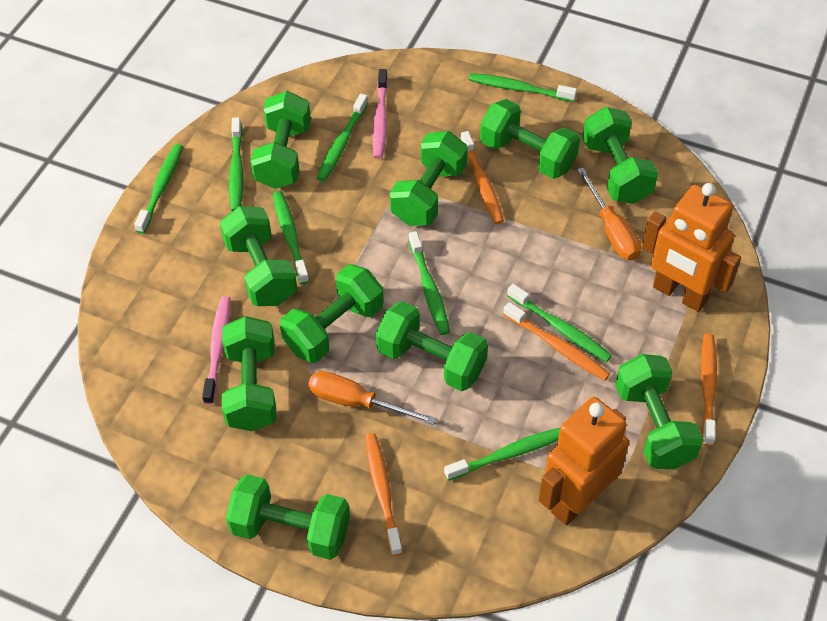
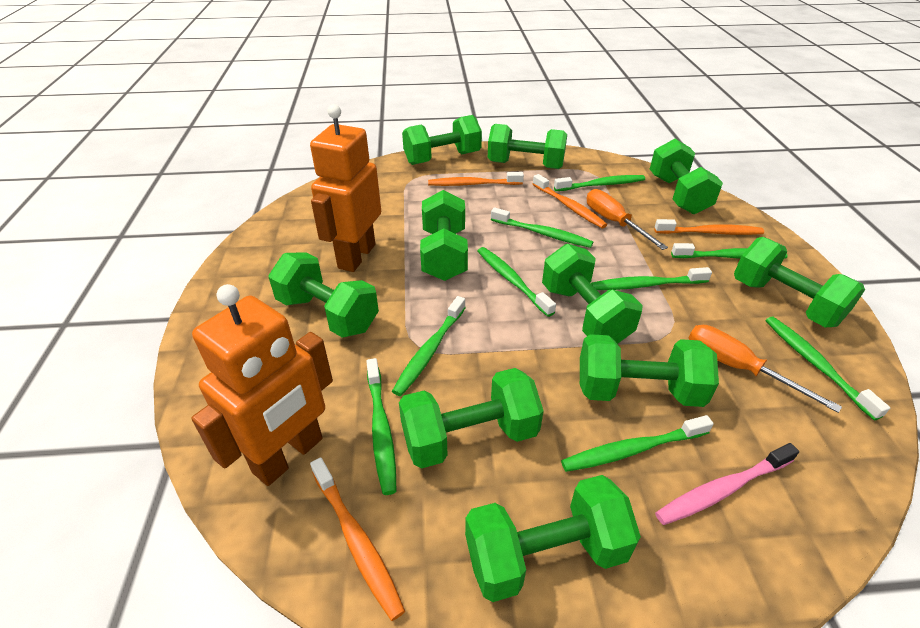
green toothbrush: 8 -> 9
pink toothbrush: 2 -> 1

